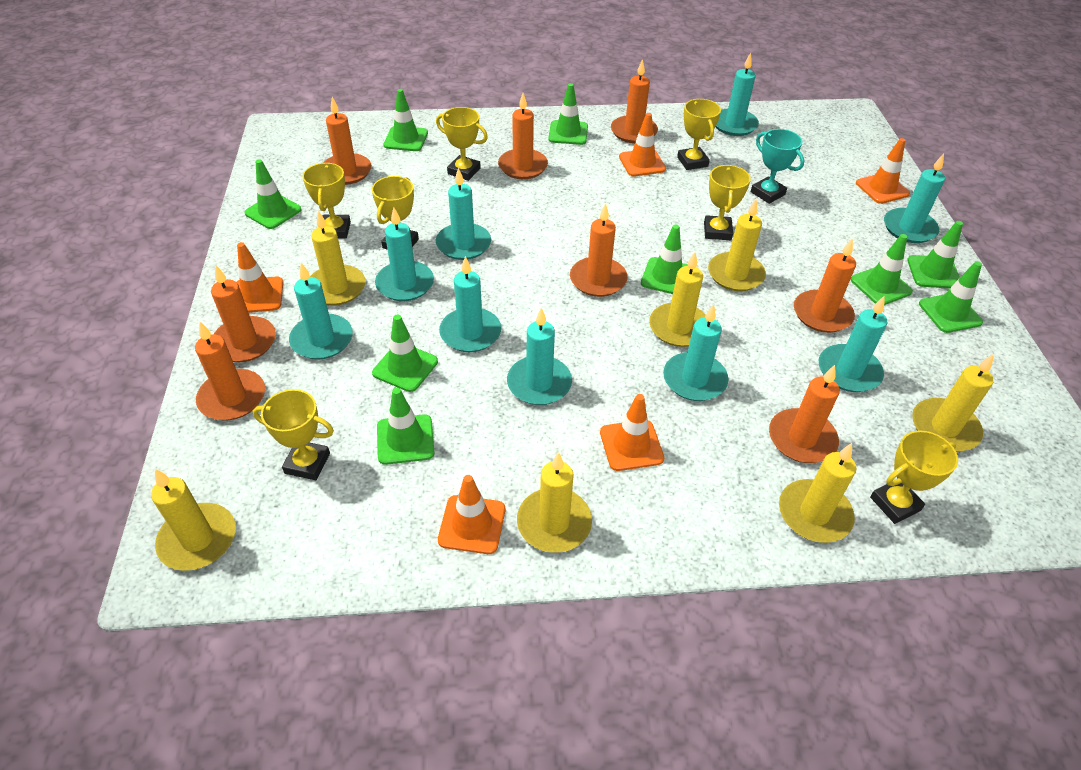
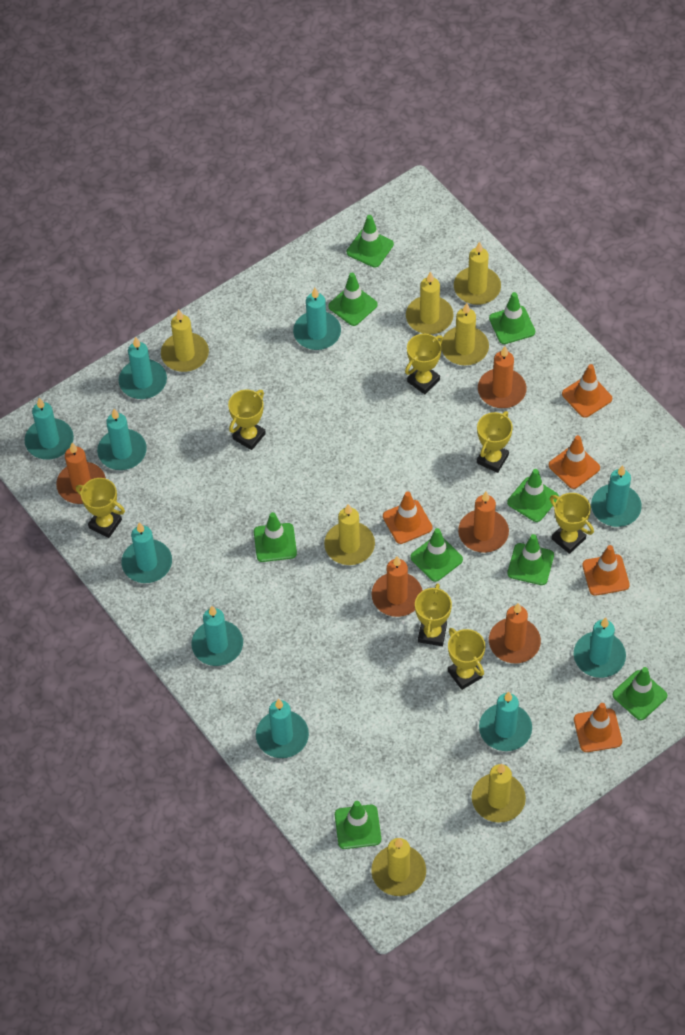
orange candle: 8 -> 5
turquoise candle: 9 -> 10
turquoise trophy: 1 -> 0

